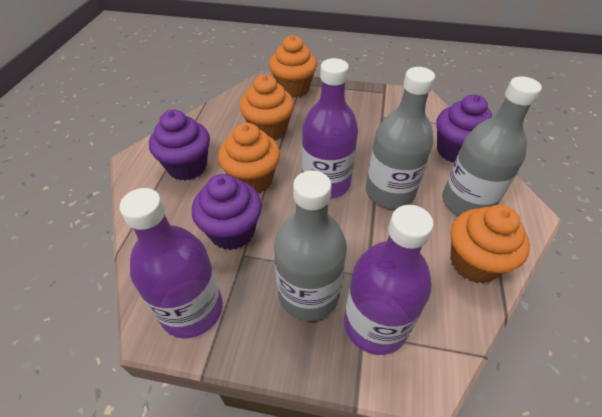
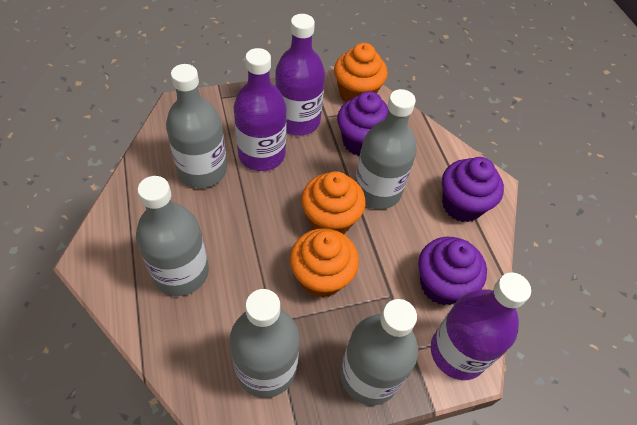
grey bottle: 3 -> 5
orange cupcake: 4 -> 3

